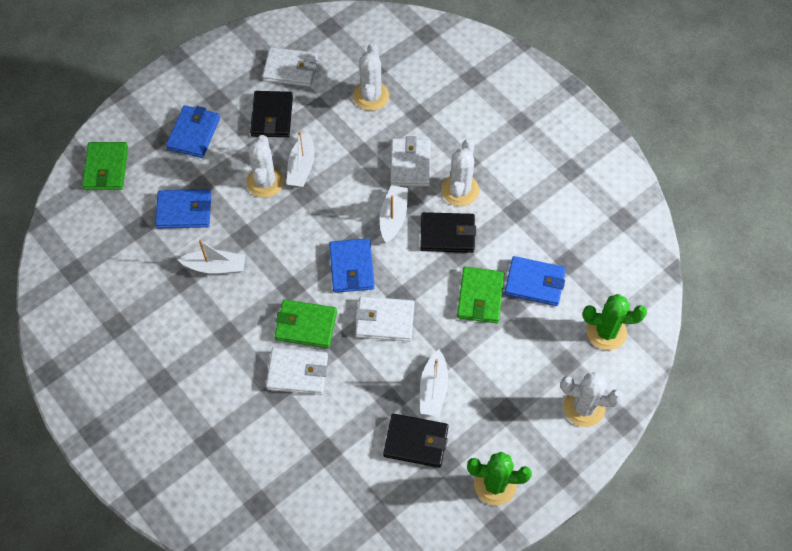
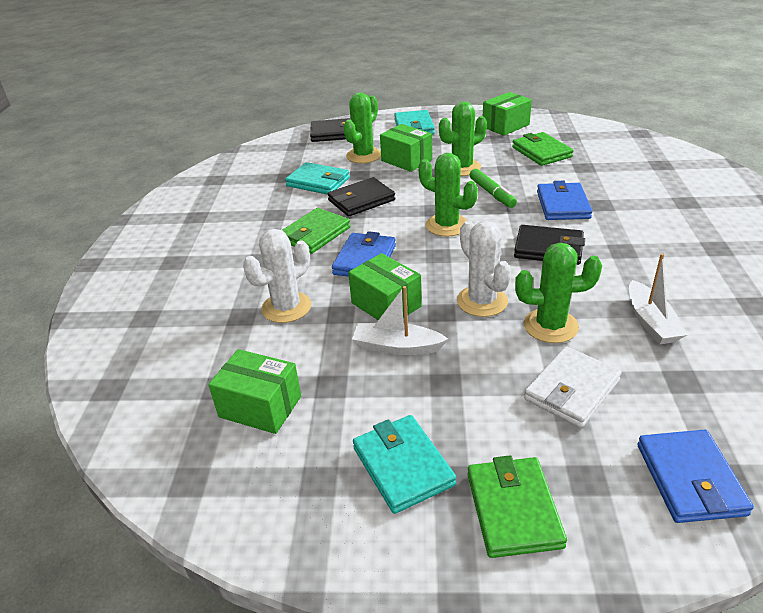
blue wallet: 4 -> 3
green box: 0 -> 4
green cactus: 2 -> 4
green marker: 0 -> 1
turquoise wallet: 0 -> 3
white boat: 4 -> 2
white cactus: 4 -> 2
white wallet: 4 -> 1

